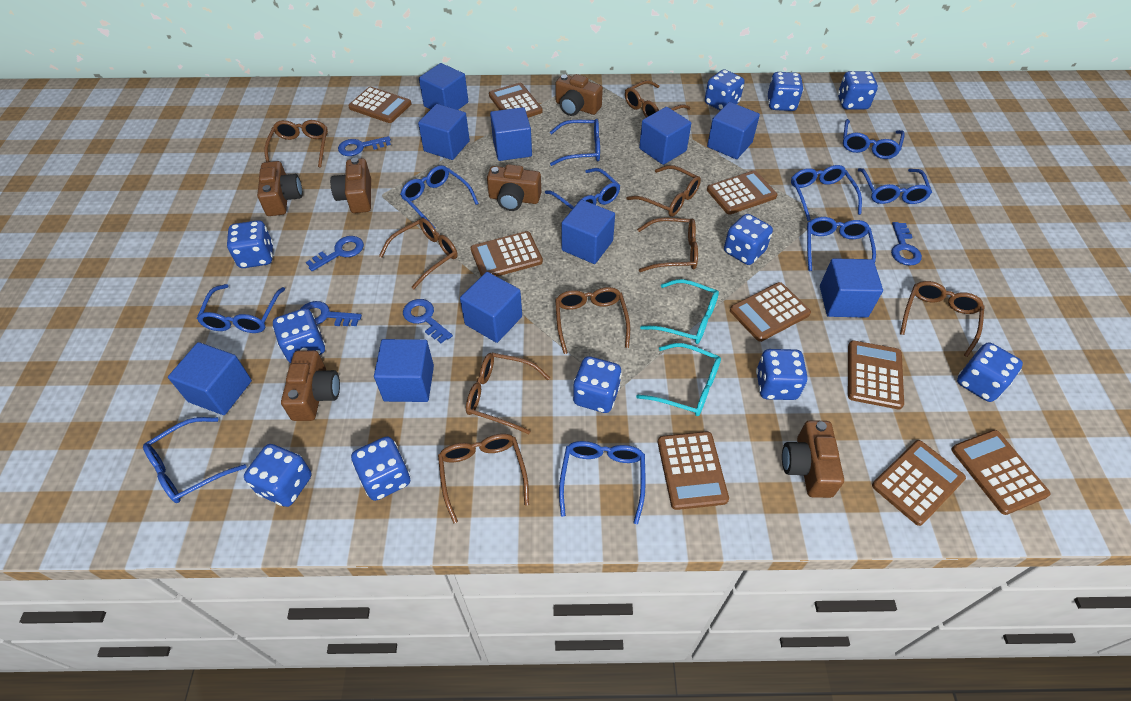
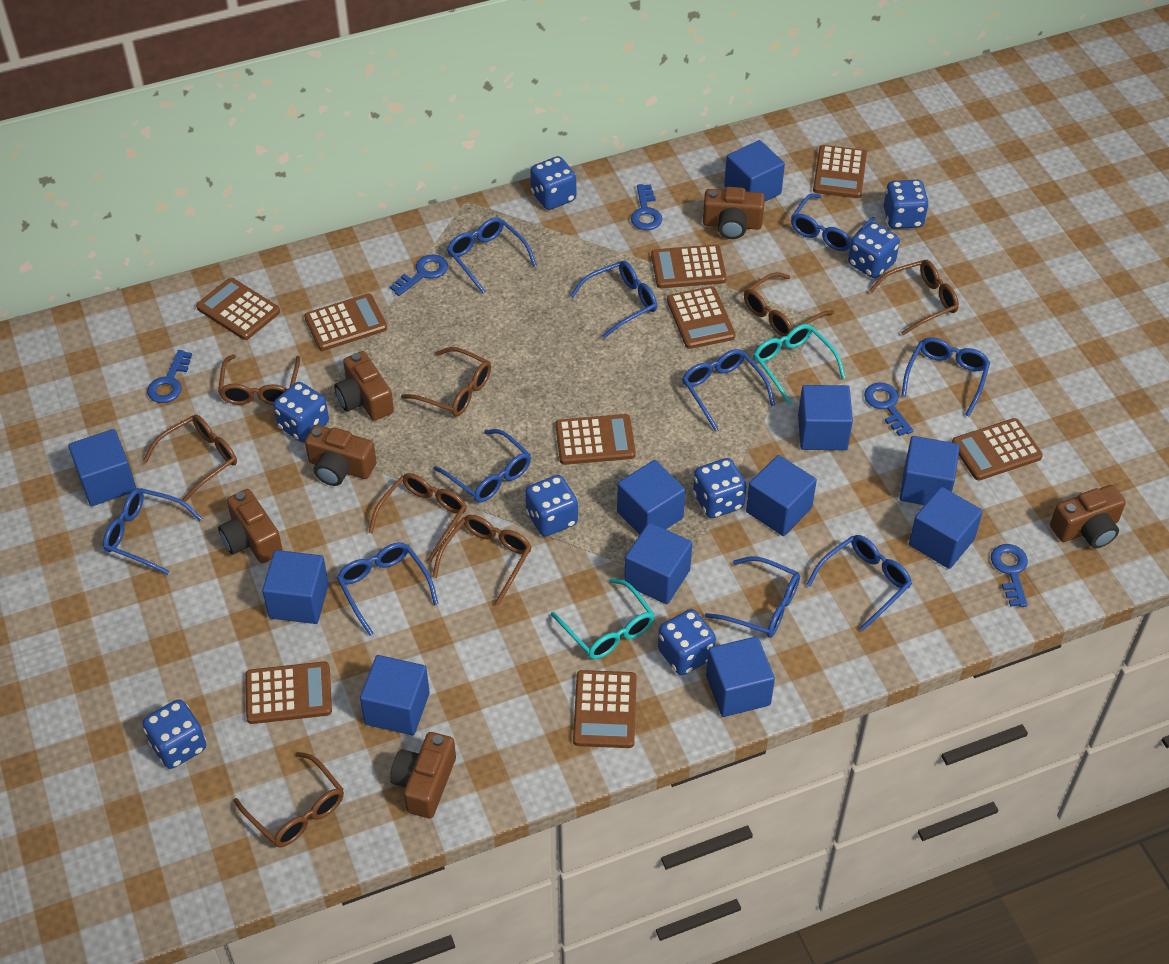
blue cube: 10 -> 11
blue dice: 11 -> 8
brown glasses: 9 -> 8

